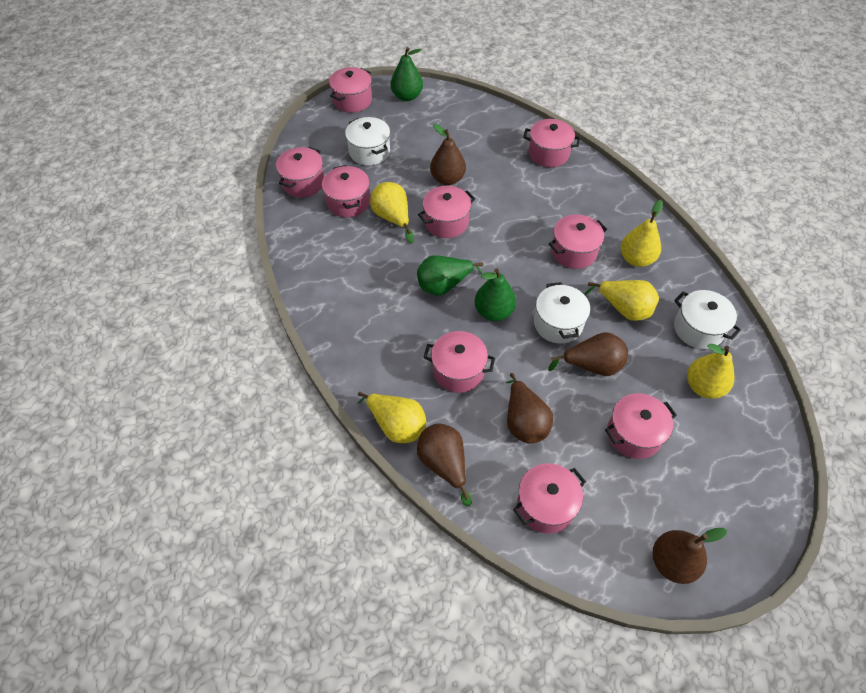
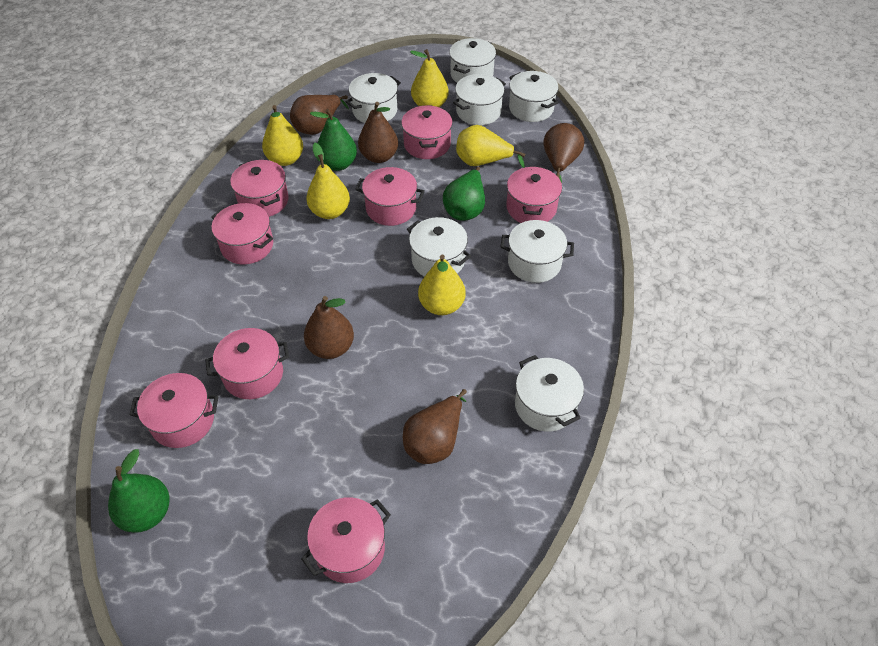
pink pot: 9 -> 8
white pot: 3 -> 7

